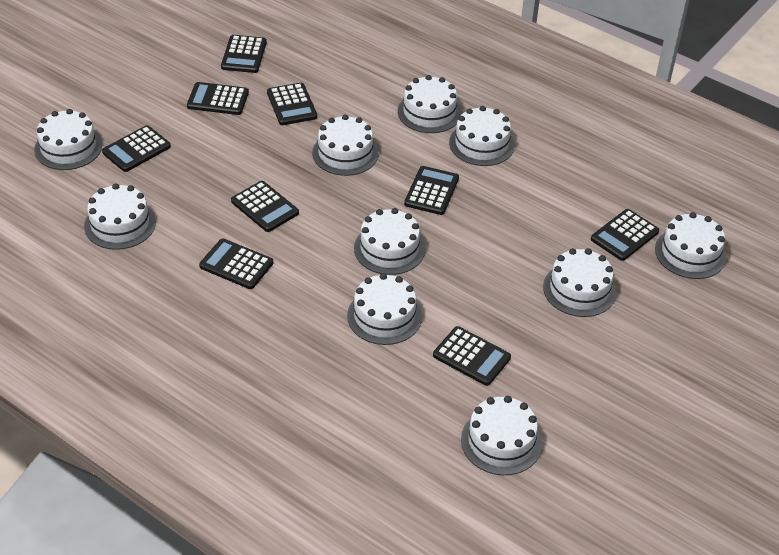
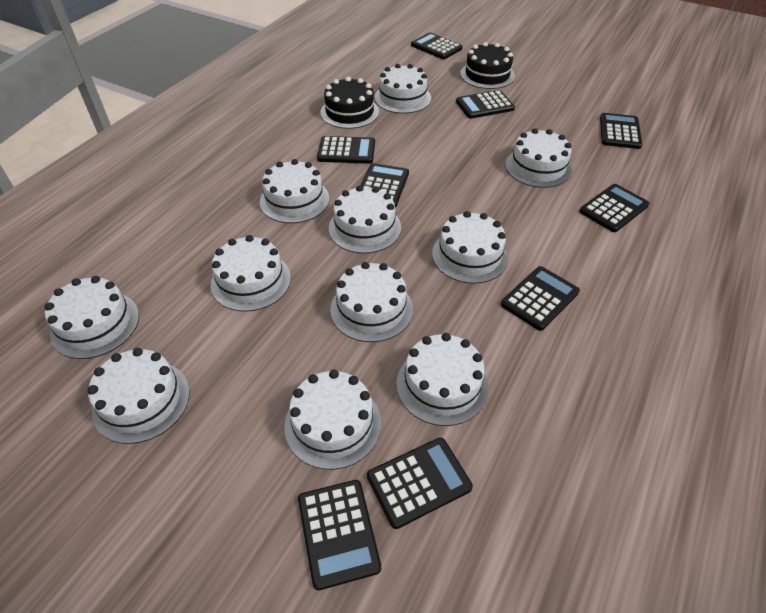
black cake: 0 -> 2
white cake: 10 -> 11

